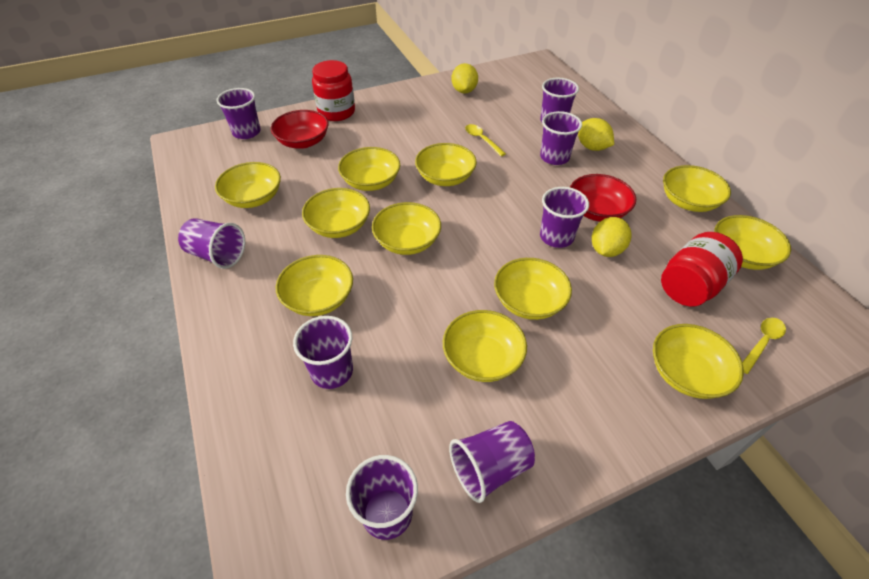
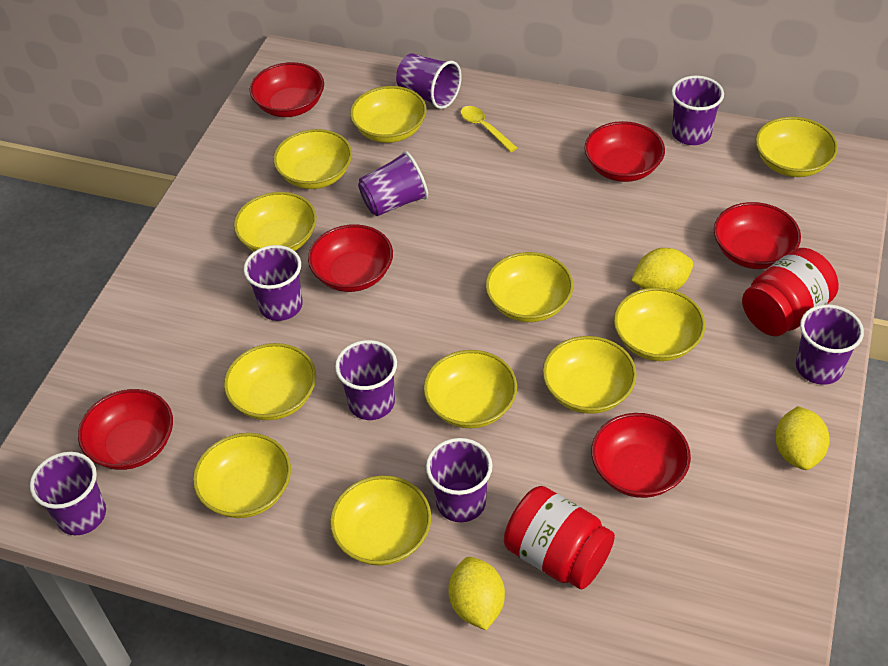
red bowl: 2 -> 6
yellow spoon: 2 -> 1

